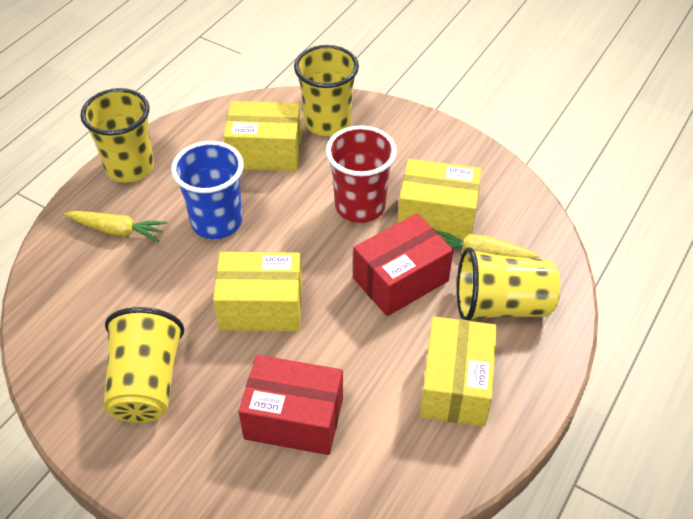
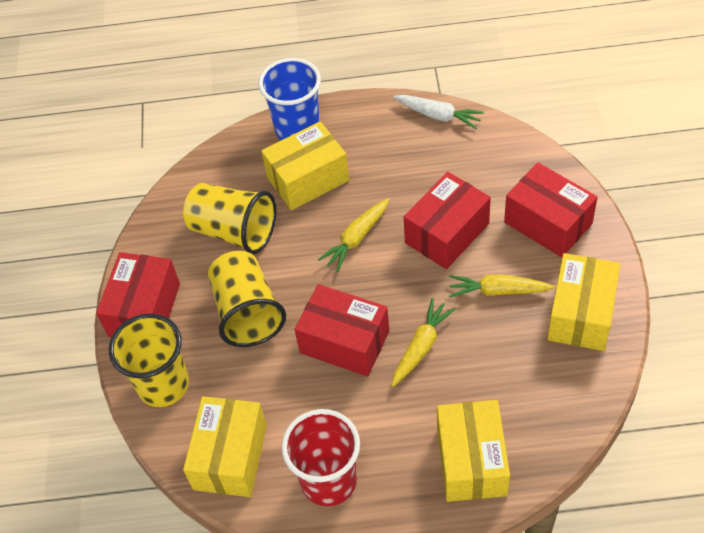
red box: 2 -> 4
white carrot: 0 -> 1
yellow carrot: 2 -> 3
yellow cup: 4 -> 3

